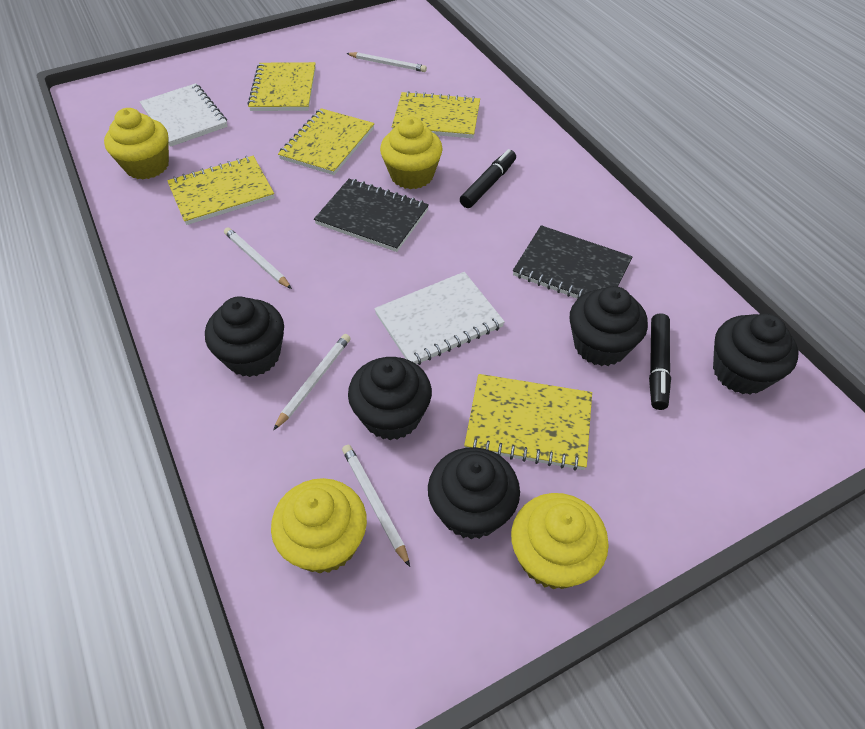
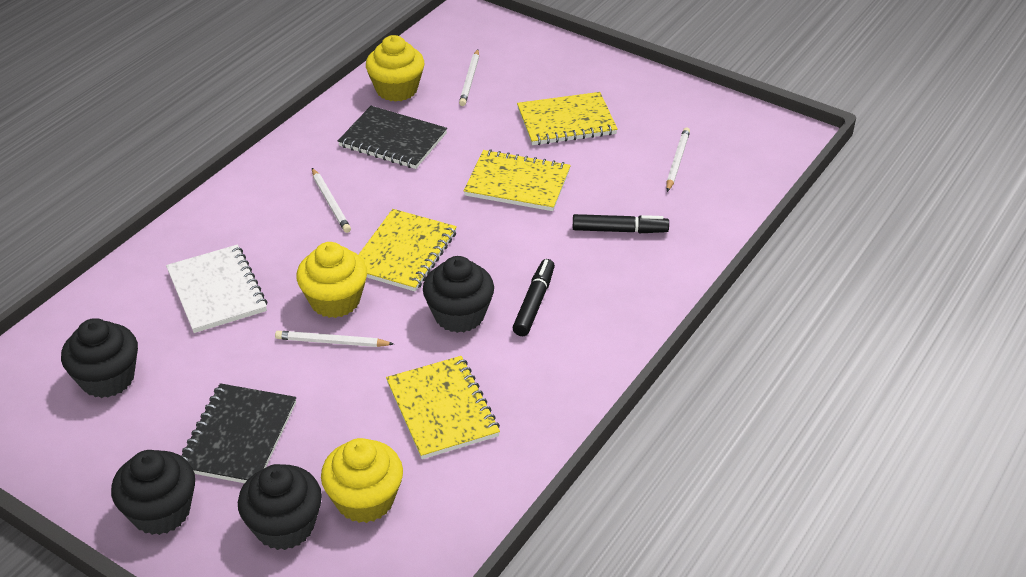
black cupcake: 5 -> 4
white notebook: 2 -> 1
yellow cupcake: 4 -> 3
yellow notebook: 5 -> 4

